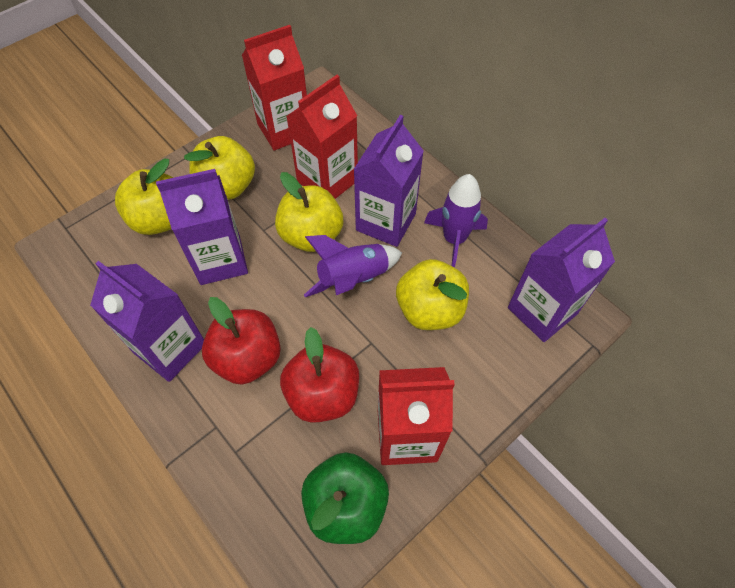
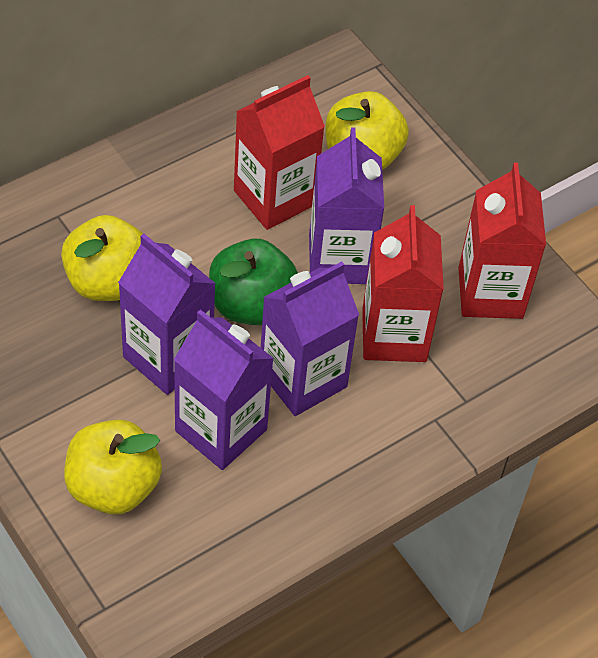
purple rocket: 2 -> 0
red apple: 2 -> 0
yellow apple: 4 -> 3

